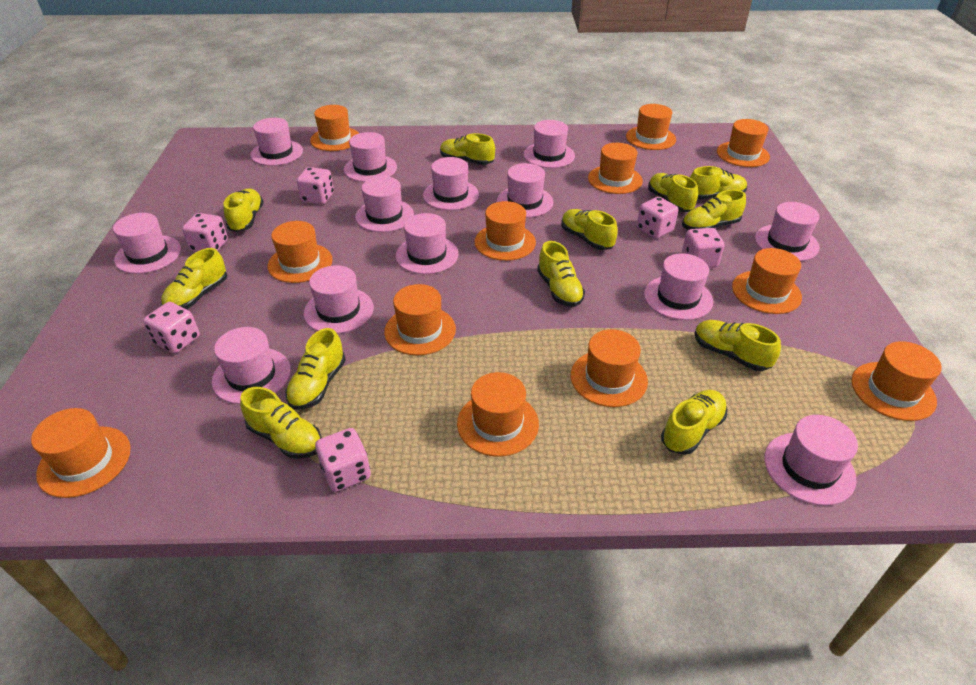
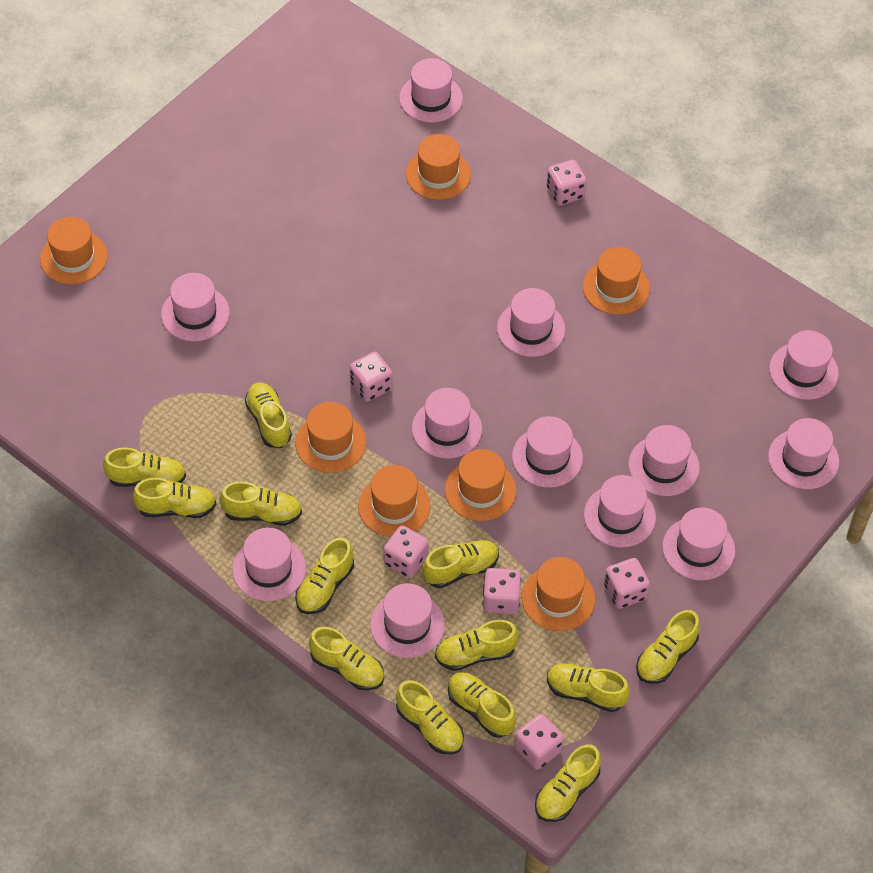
orange hat: 12 -> 7
pink hat: 13 -> 12
yellow shoe: 12 -> 13

